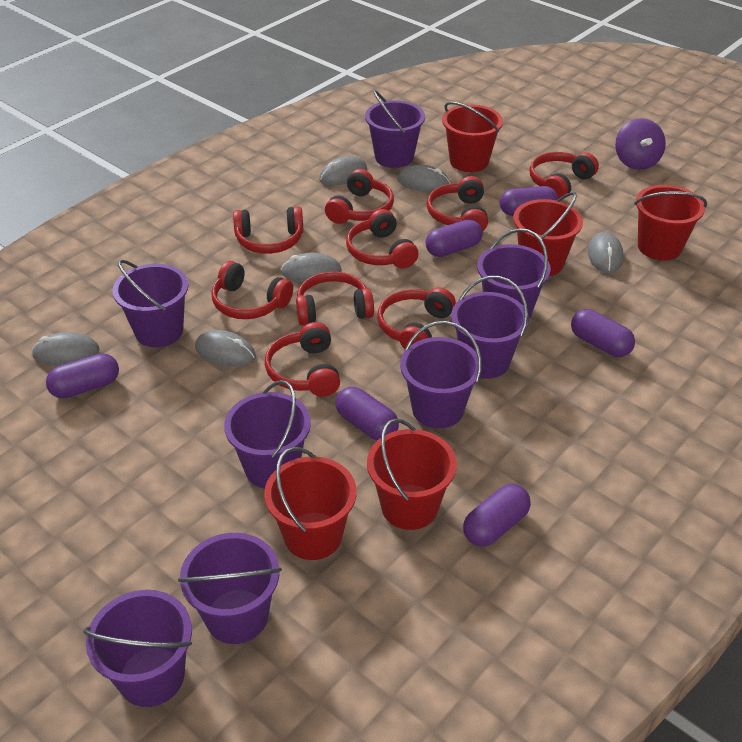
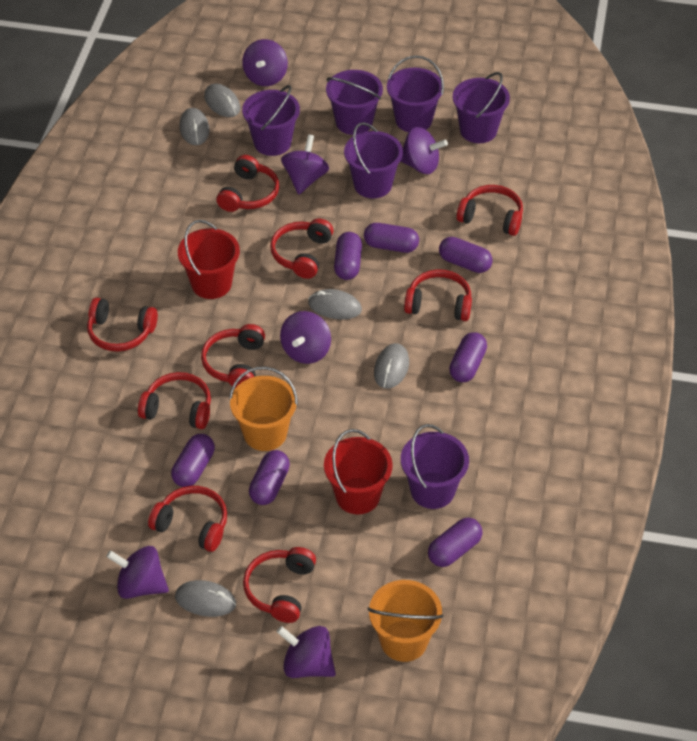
grey mouse: 6 -> 5
orange bucket: 0 -> 2
purple bucket: 8 -> 6
purple capsule: 6 -> 7
purple spinning top: 1 -> 6
red bucket: 5 -> 2

